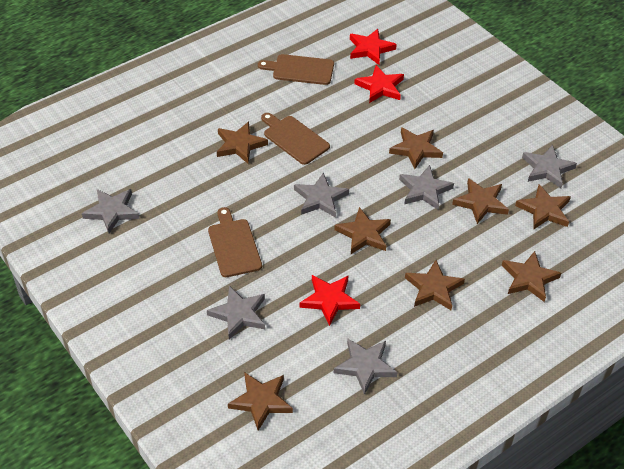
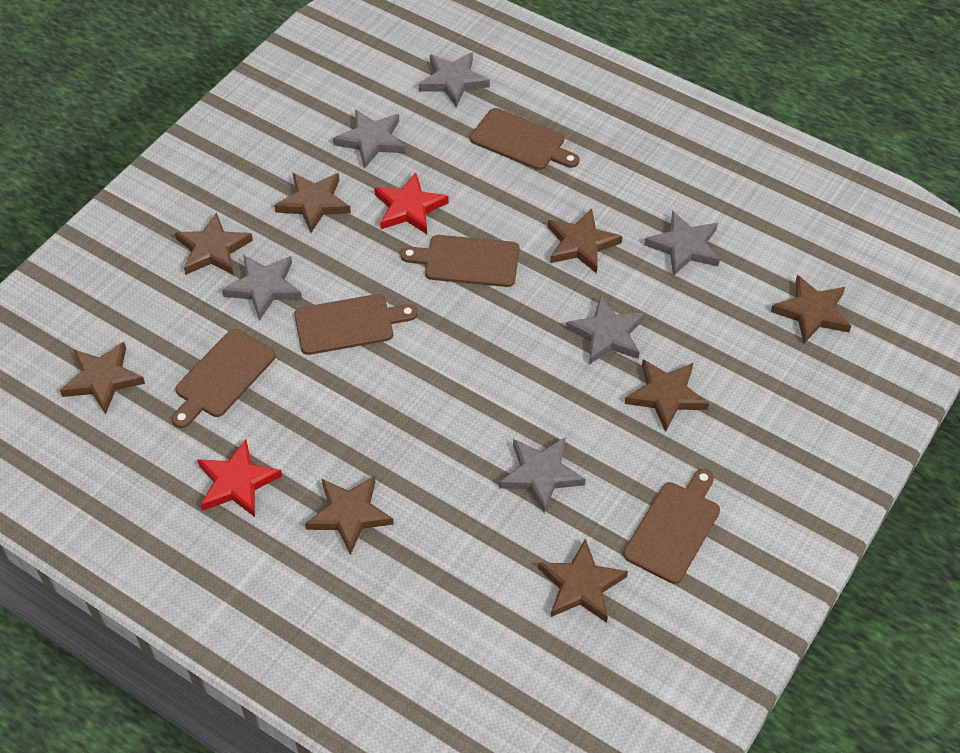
brown cutting board: 3 -> 5
red star: 3 -> 2

